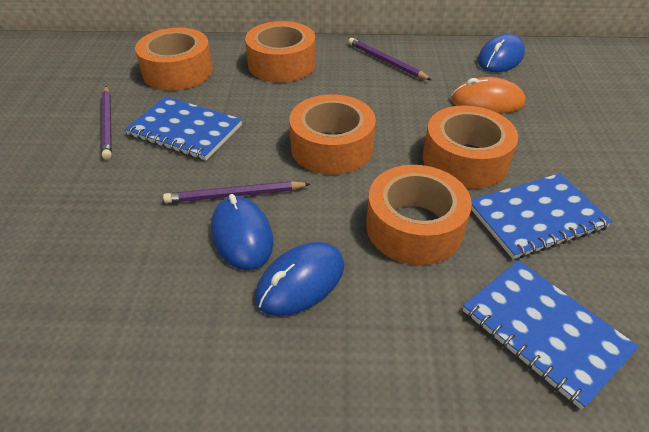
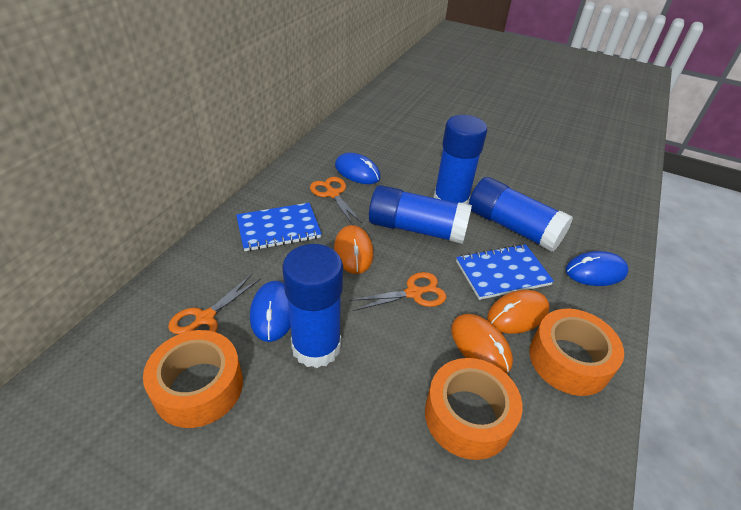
blue glue stick: 0 -> 4
blue notebook: 3 -> 2
orange mouse: 1 -> 3
orange scissors: 0 -> 3
orange tape: 5 -> 3
purple pencil: 3 -> 0

